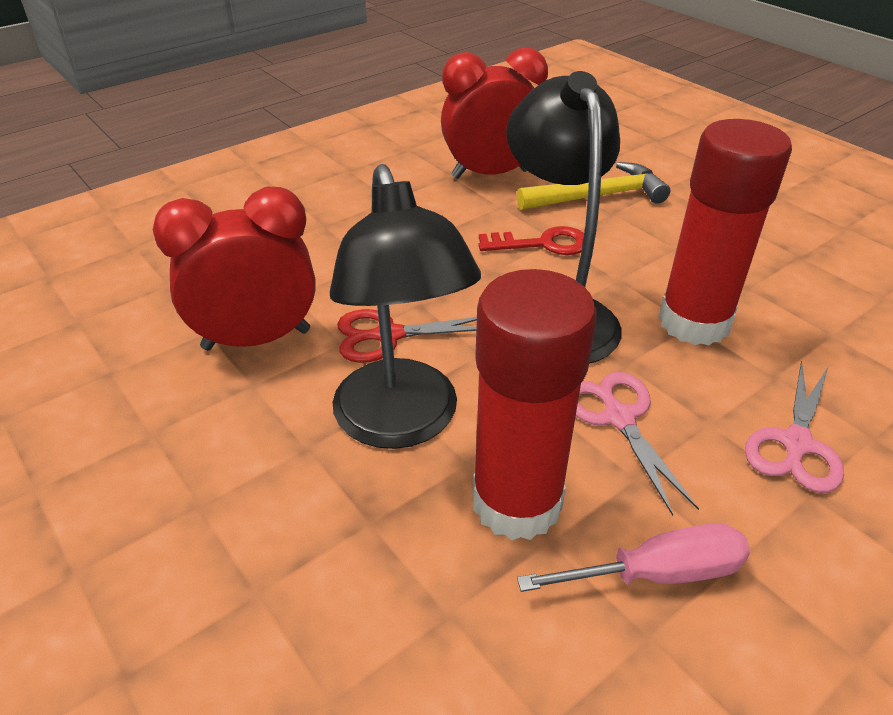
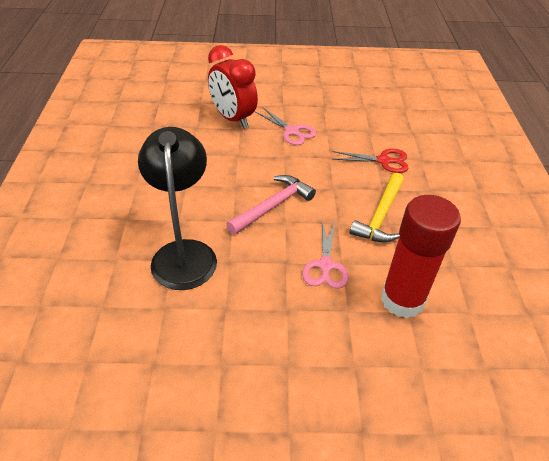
black lamp: 2 -> 1
pink hammer: 0 -> 1
pink screwdriver: 1 -> 0
red clock: 2 -> 1
red glue stick: 2 -> 1
red key: 1 -> 0

